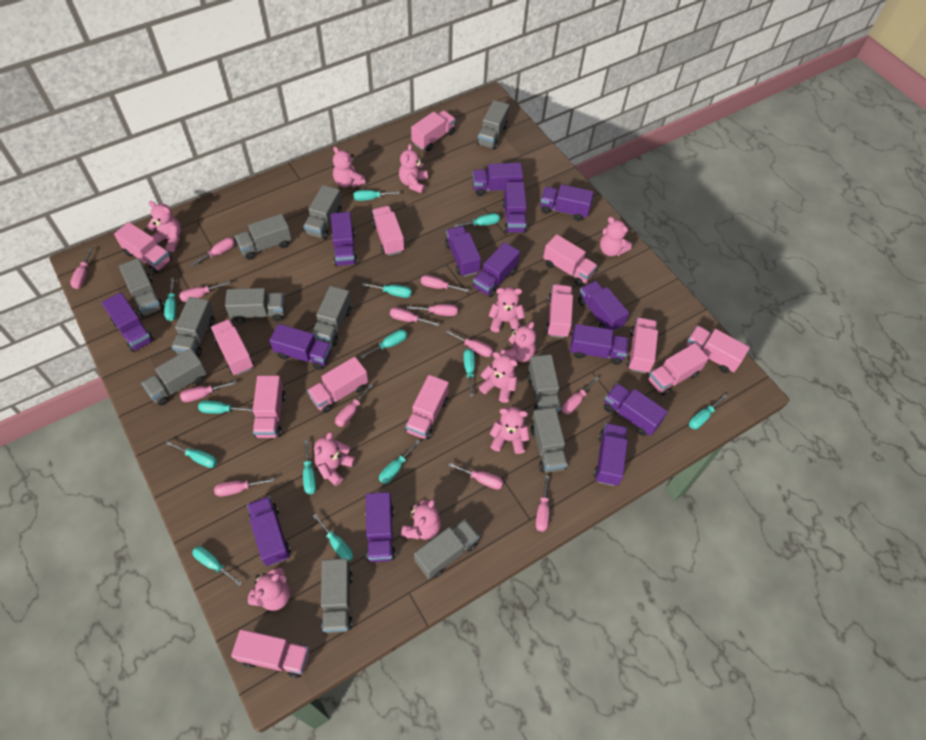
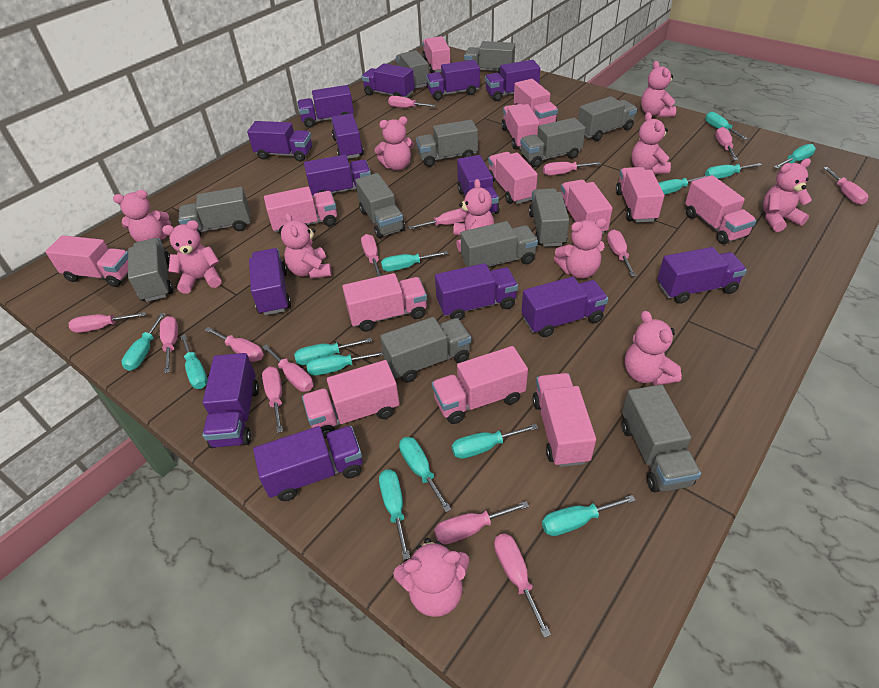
pink screwdriver: 13 -> 14

